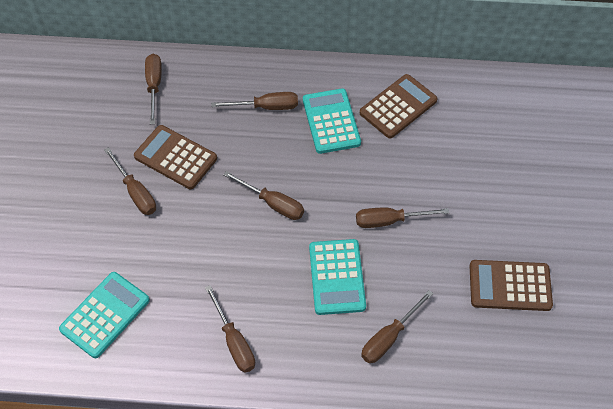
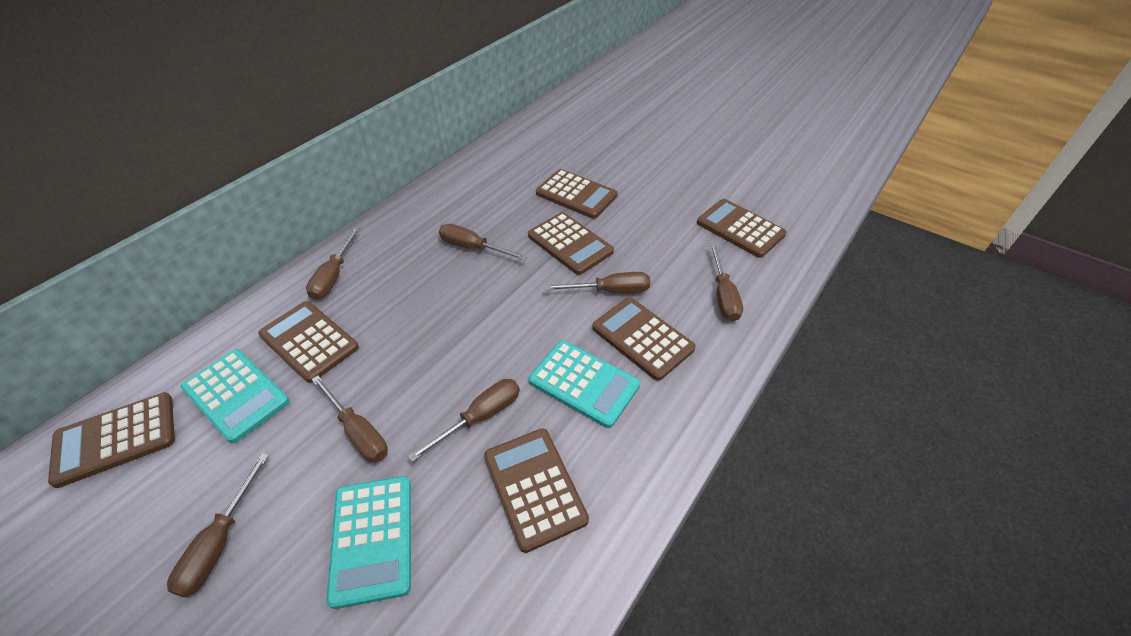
brown calculator: 3 -> 7

